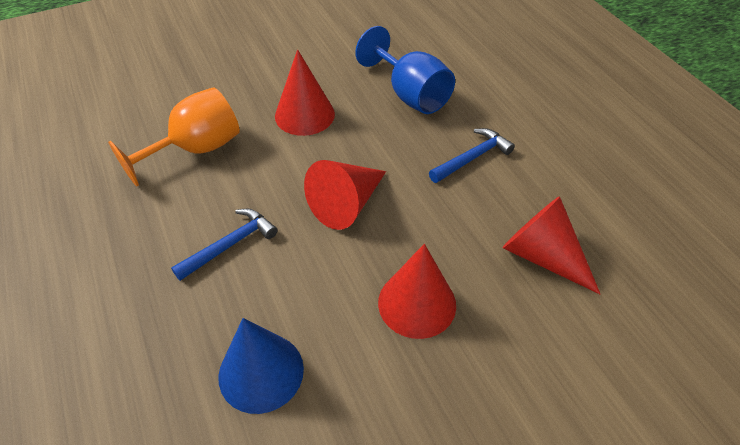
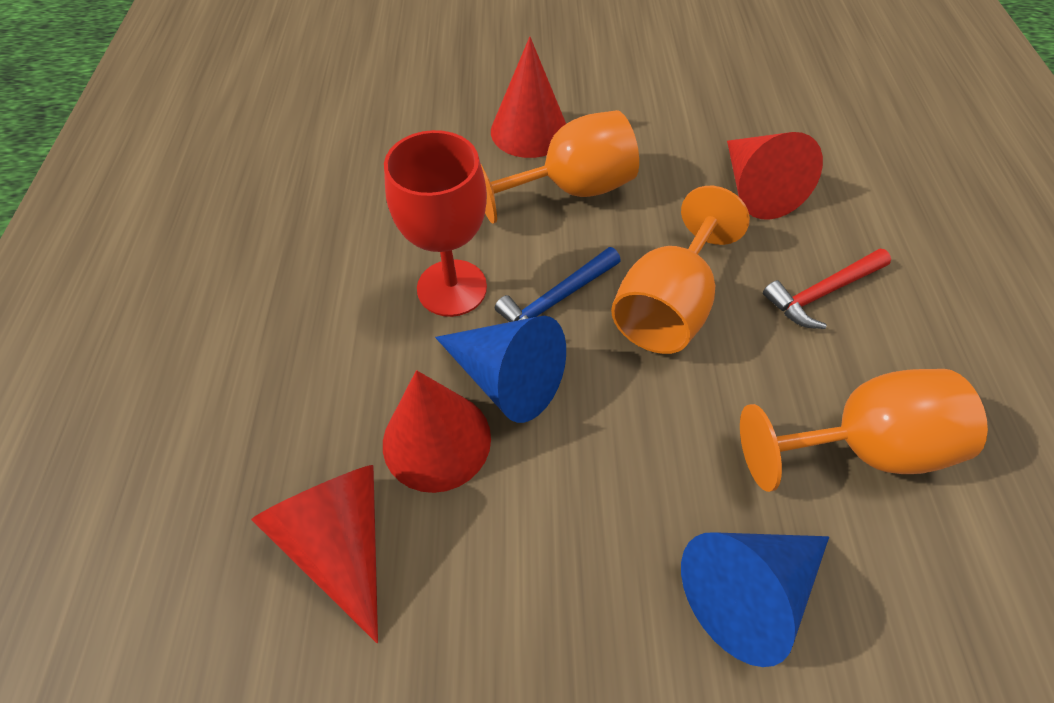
blue cone: 1 -> 2
blue goblet: 1 -> 0
blue hammer: 2 -> 1
orange goblet: 1 -> 3
red goblet: 0 -> 1
red hammer: 0 -> 1

